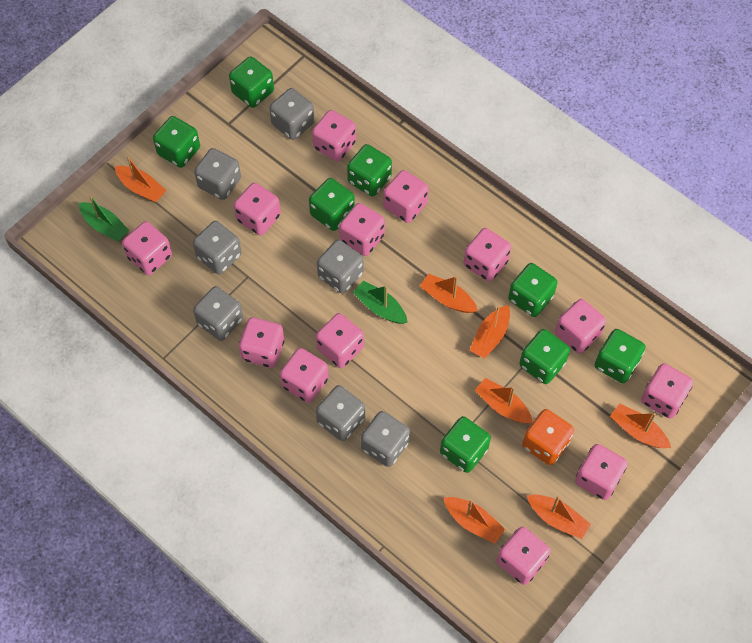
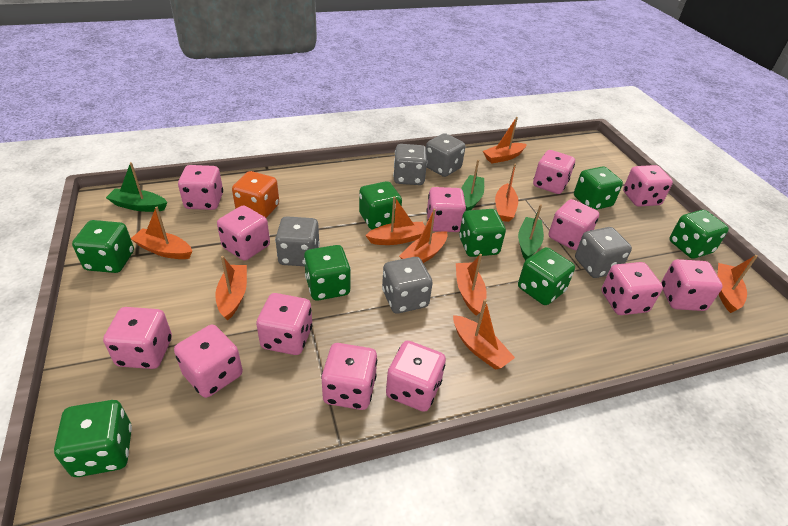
green boat: 2 -> 3
grey dice: 7 -> 5
orange boat: 7 -> 9

